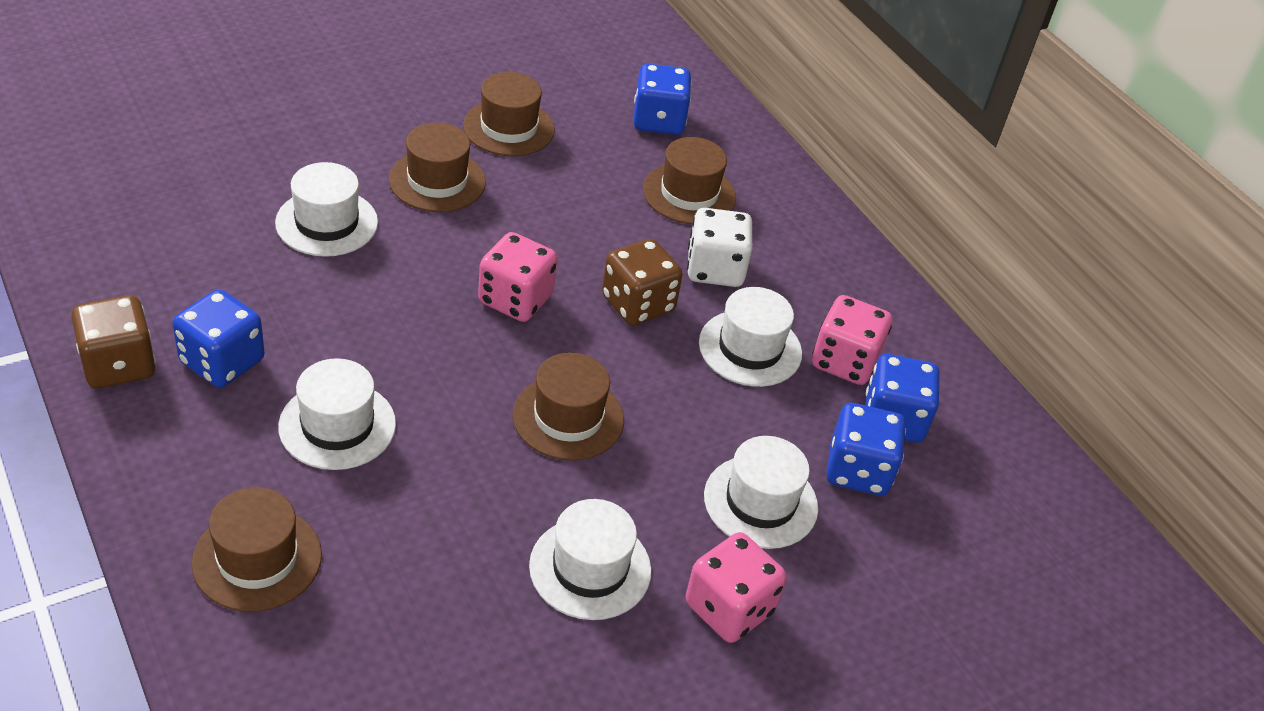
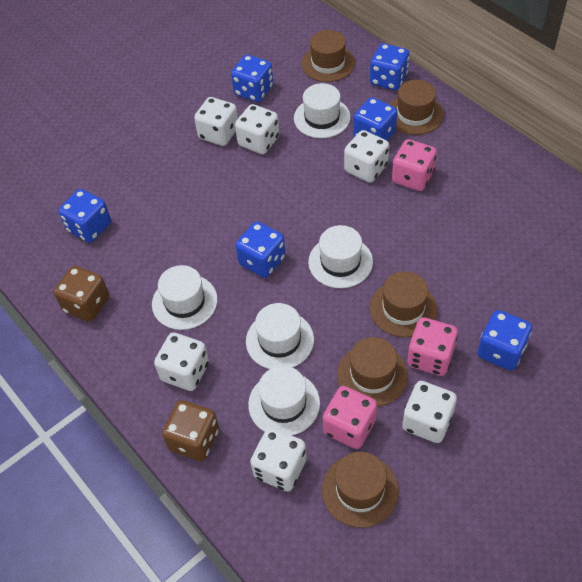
blue dice: 4 -> 6
white dice: 1 -> 6

